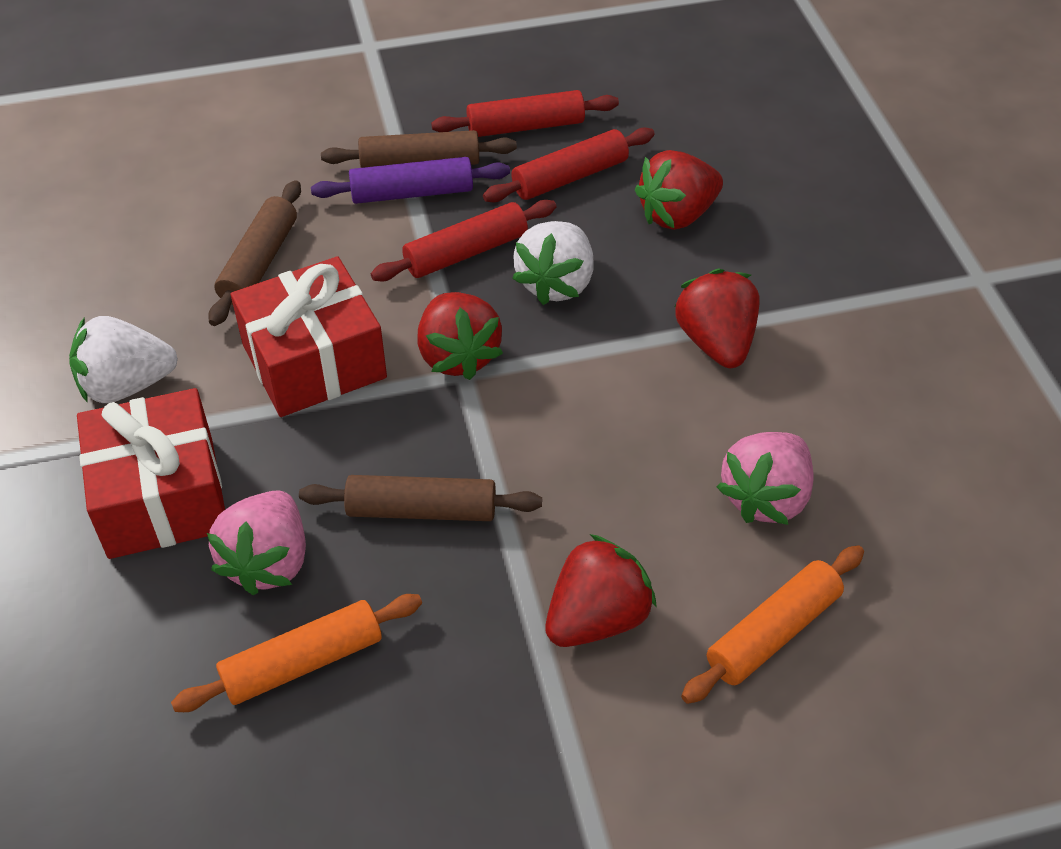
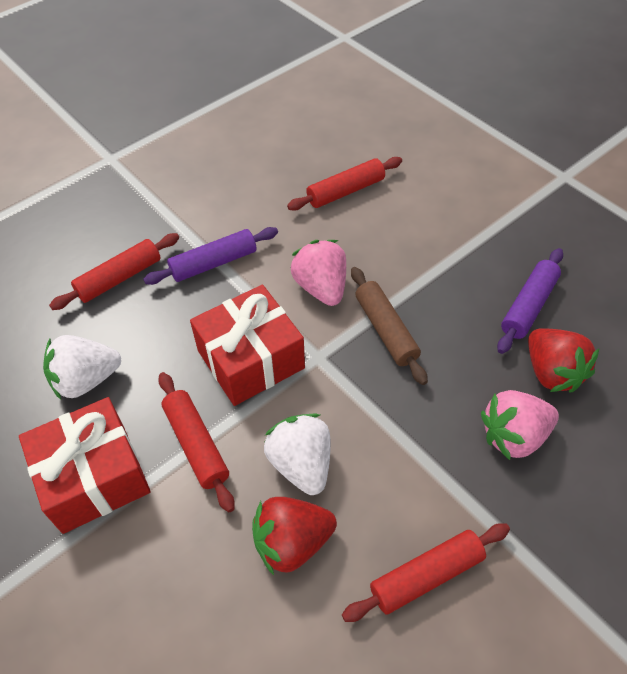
brown rolling pin: 3 -> 1
orange rolling pin: 2 -> 0
purple rolling pin: 1 -> 2
red rolling pin: 3 -> 4
red strawberry: 4 -> 2

